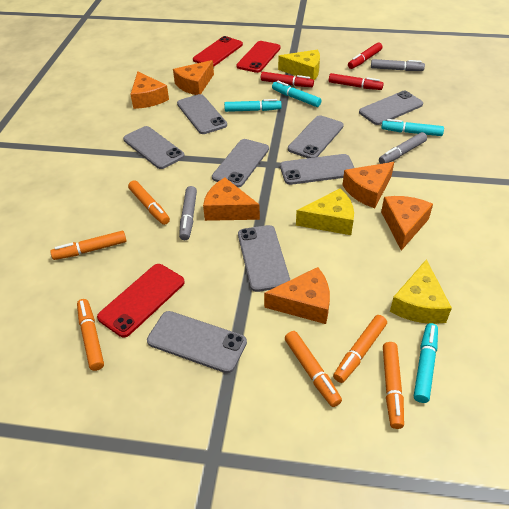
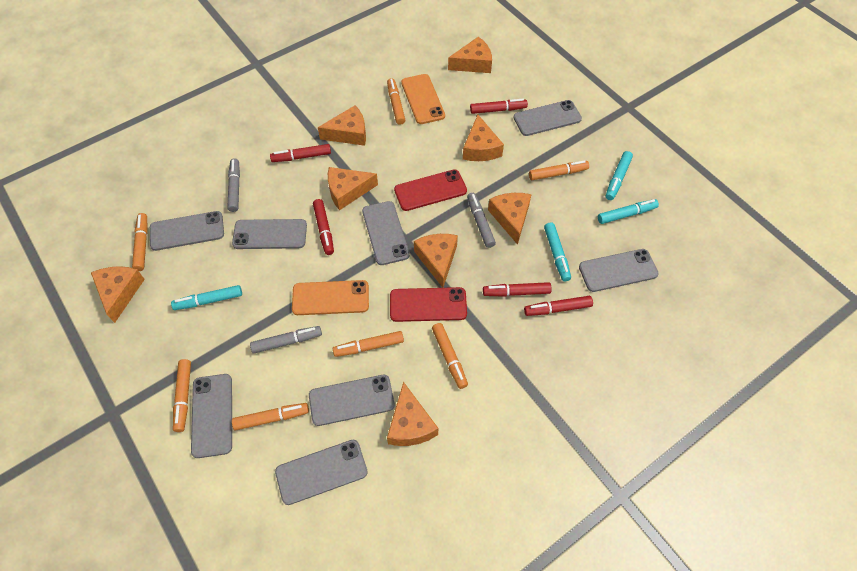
orange cheese: 6 -> 8
orange marker: 6 -> 7
orange phone: 0 -> 2
red marker: 3 -> 5
red phone: 3 -> 2
yellow cheese: 3 -> 0

